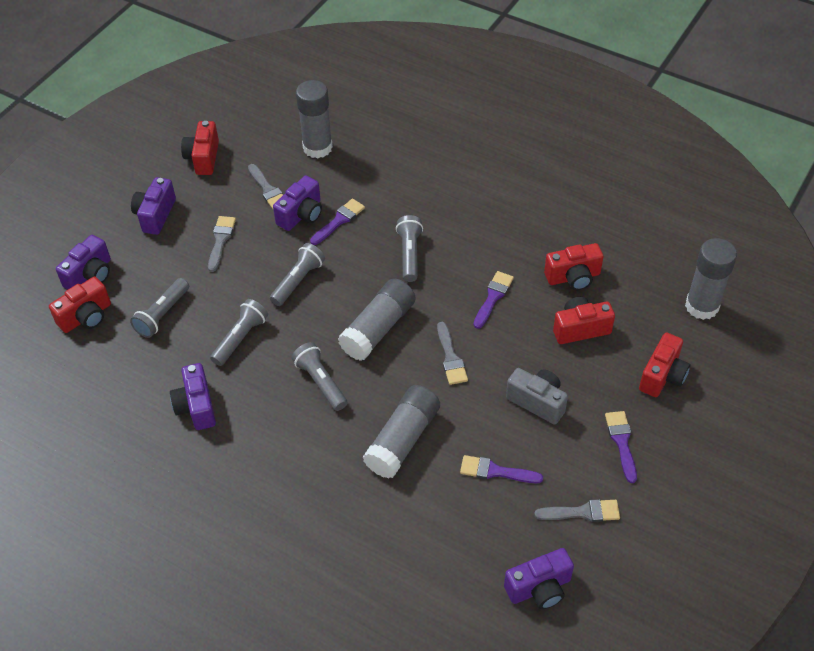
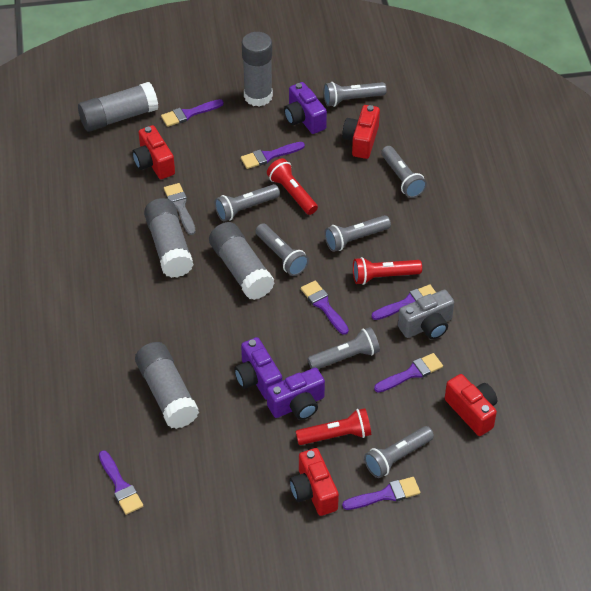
grey brush: 4 -> 1
grey flashlight: 5 -> 7
grey glue stick: 4 -> 5
purple brush: 4 -> 7
purple camera: 5 -> 3
red camera: 5 -> 4
red flashlight: 0 -> 3

